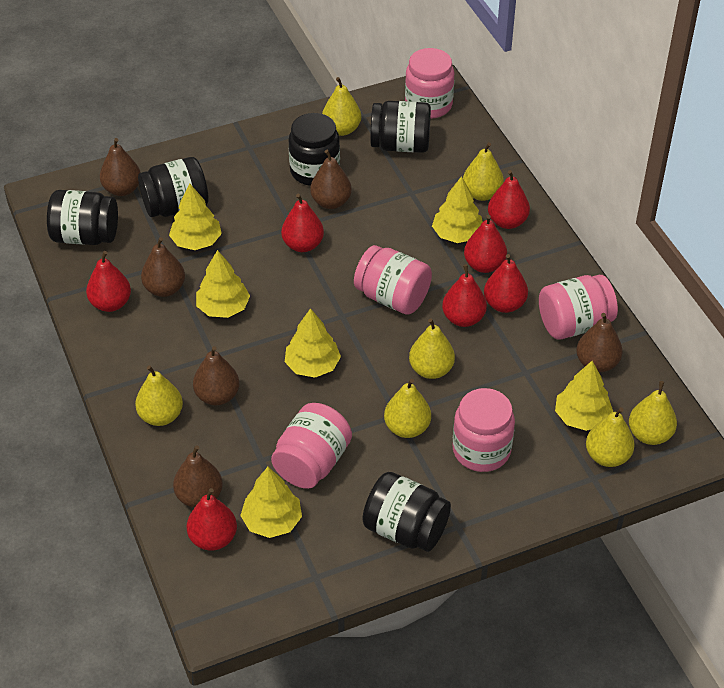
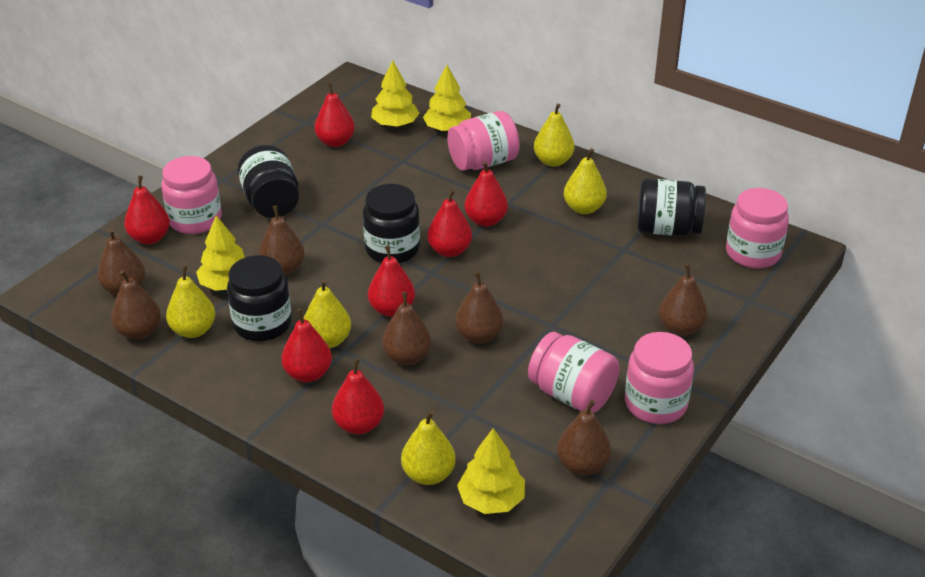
black jar: 5 -> 4
brown pear: 6 -> 7
yellow pear: 7 -> 5
yellow tree: 6 -> 4

